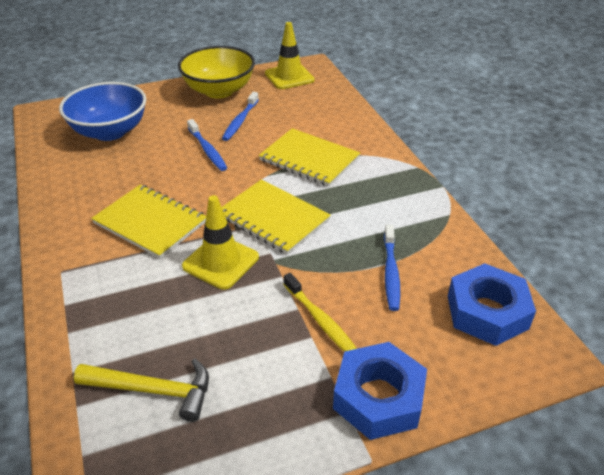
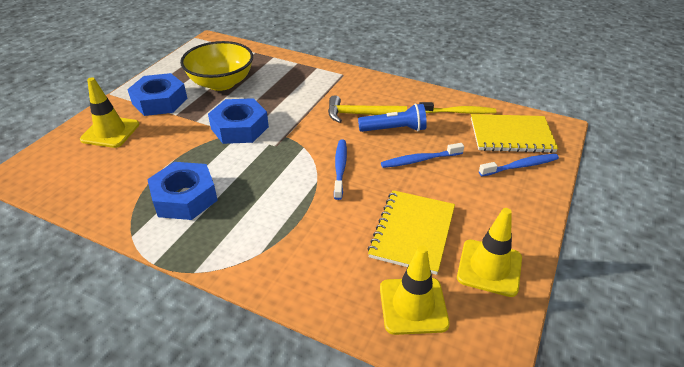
blue bowl: 1 -> 0
blue flashlight: 0 -> 1
blue nut: 2 -> 3
yellow notebook: 3 -> 2
yellow traffic cone: 2 -> 3

